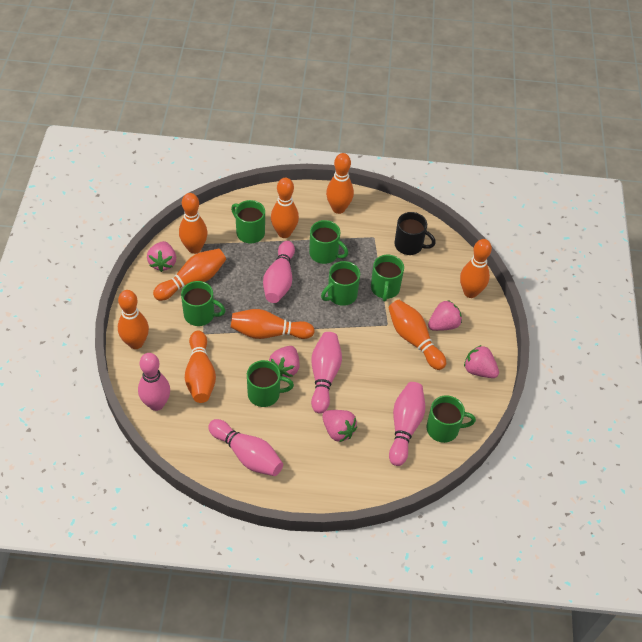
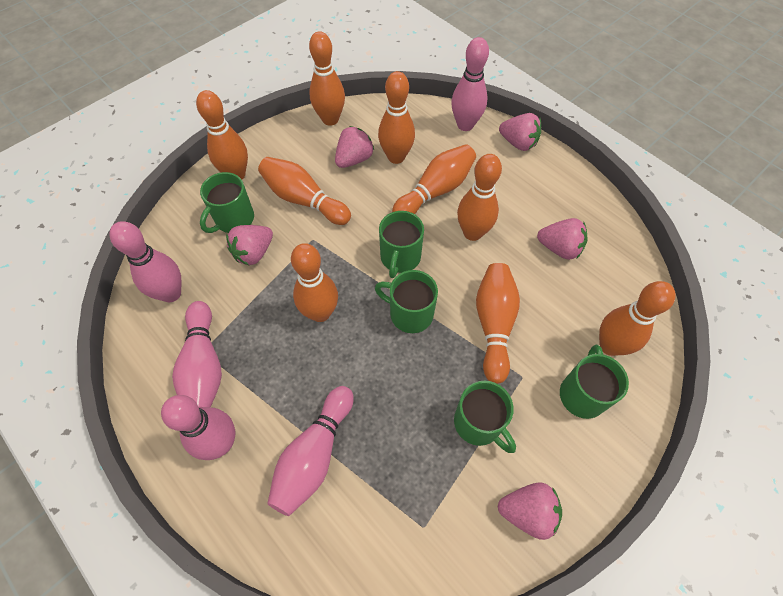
black mug: 1 -> 0
green mug: 7 -> 5

